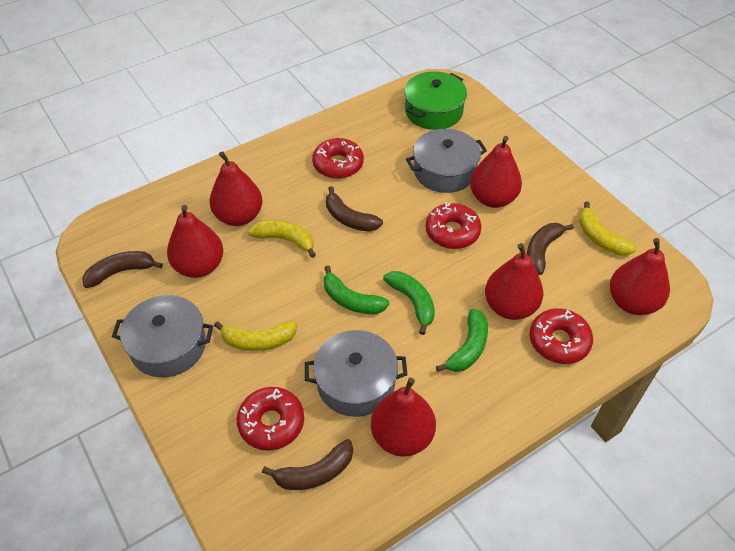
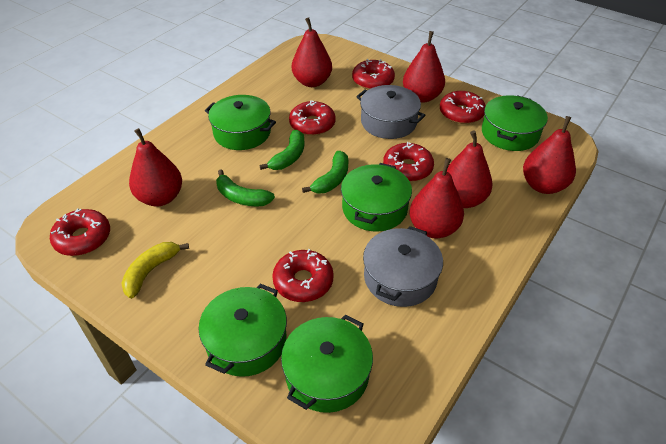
brown banana: 4 -> 0
green pot: 1 -> 5
grey pot: 3 -> 2
red donut: 4 -> 6
yellow banana: 3 -> 1

